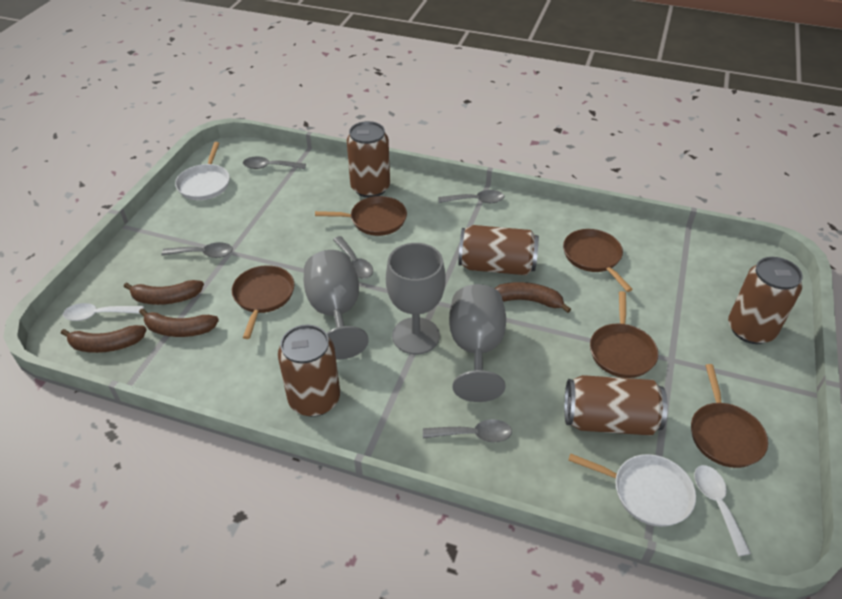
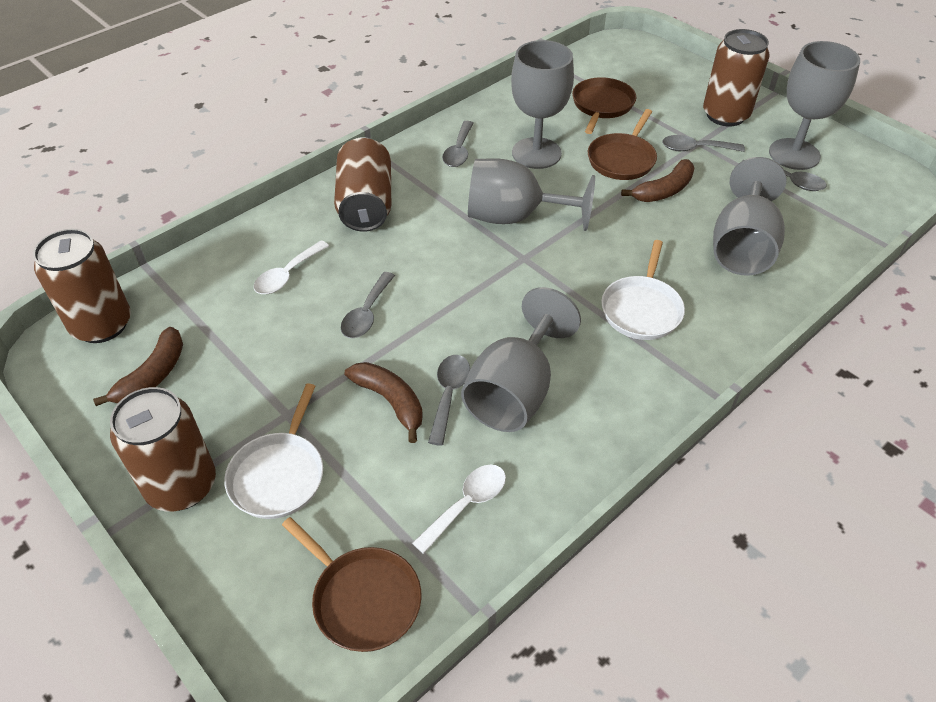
brown banana: 4 -> 3
brown can: 5 -> 4
brown pan: 5 -> 3
grey goblet: 3 -> 5

